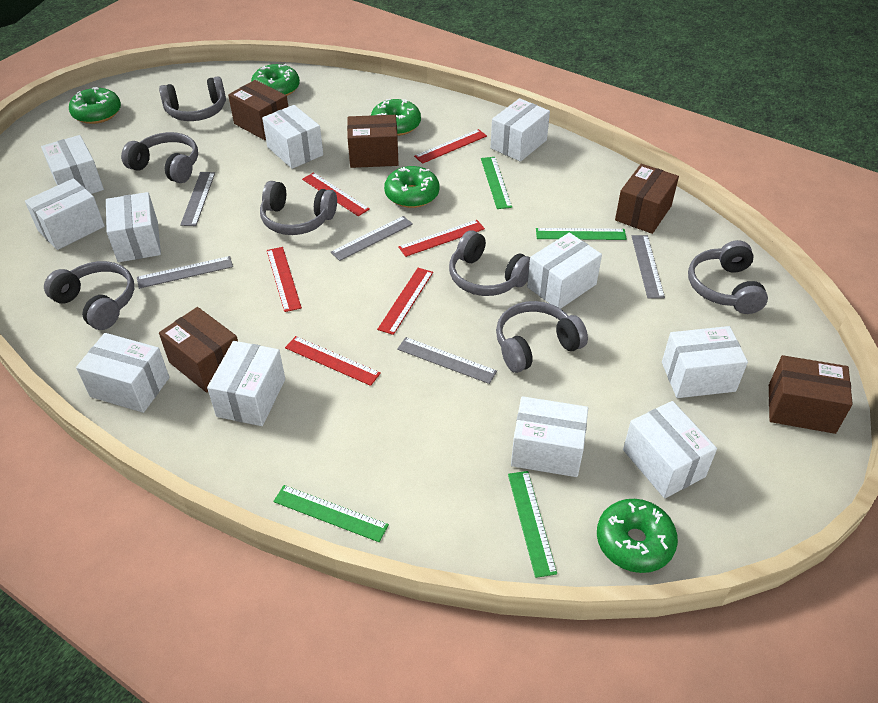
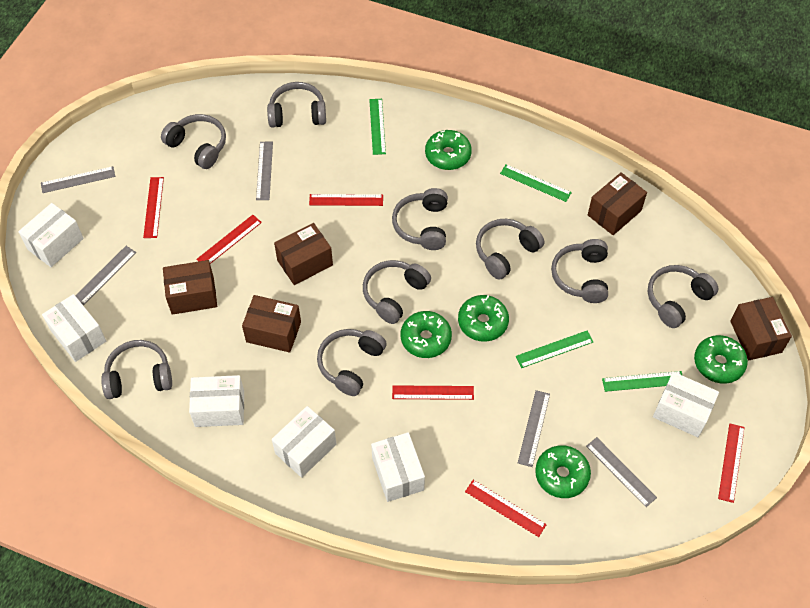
grey headphones: 7 -> 9
white box: 11 -> 6

